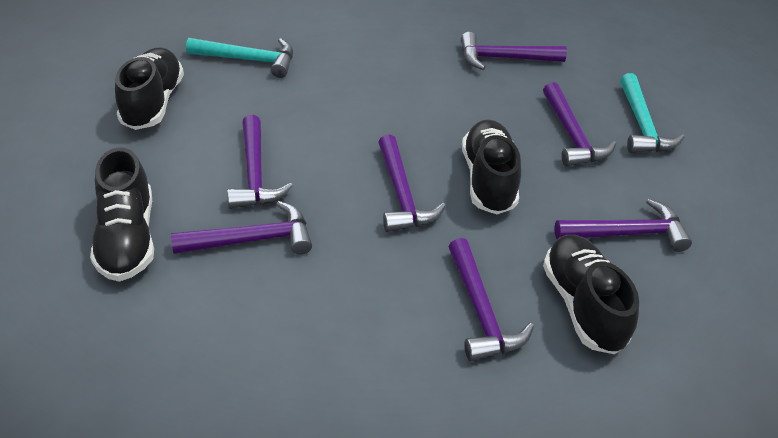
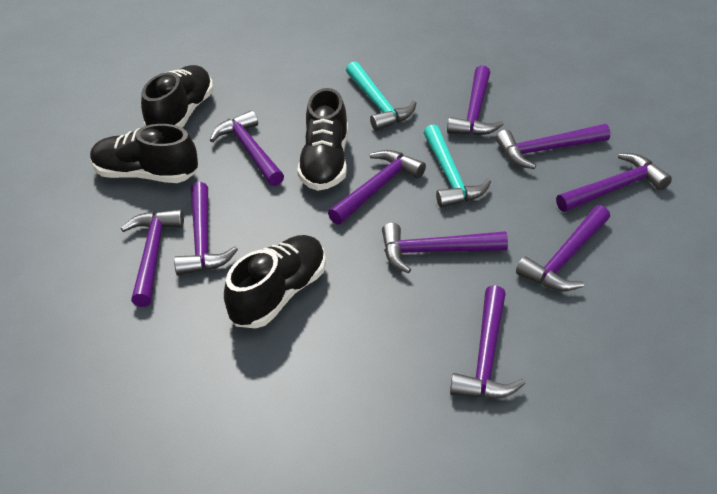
purple hammer: 7 -> 10

